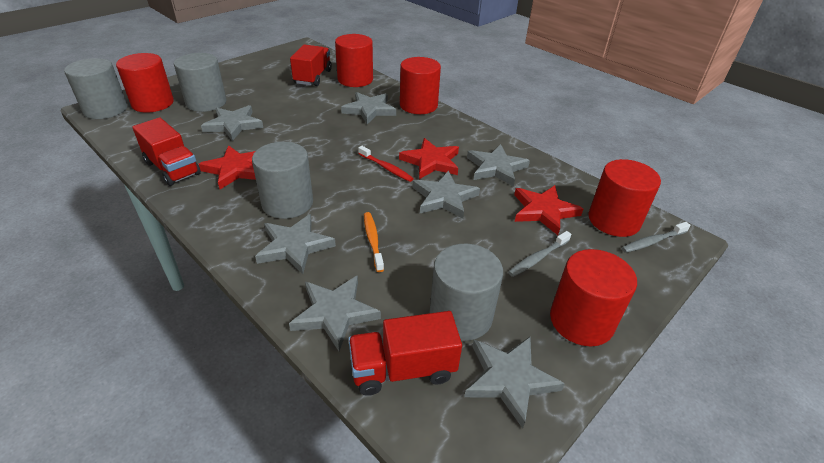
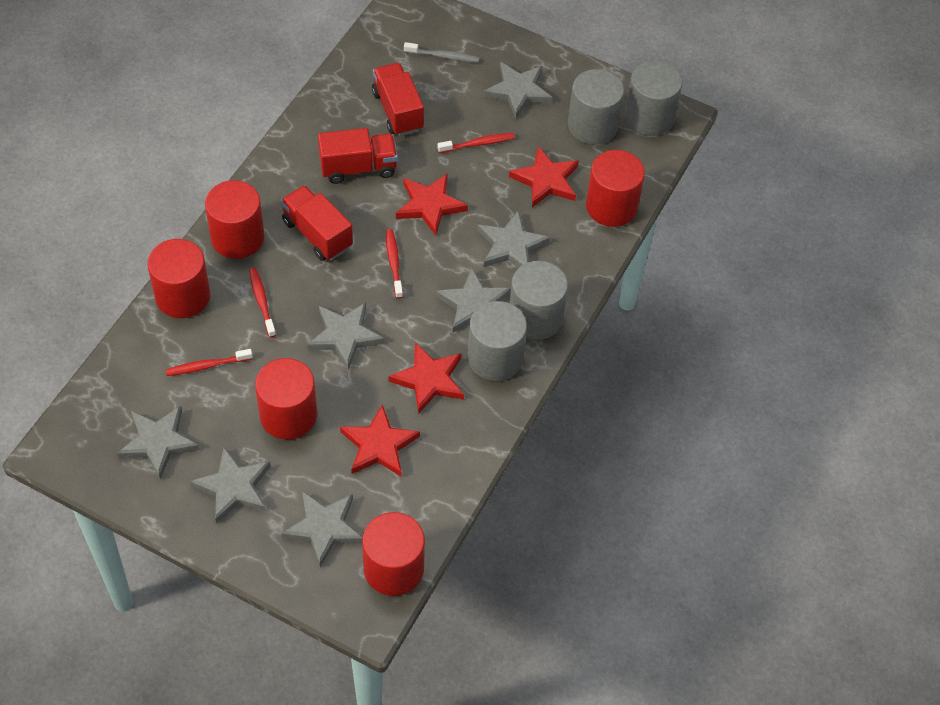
grey toothbrush: 2 -> 1
orange toothbrush: 1 -> 0
red star: 3 -> 4
red toothbrush: 1 -> 4

